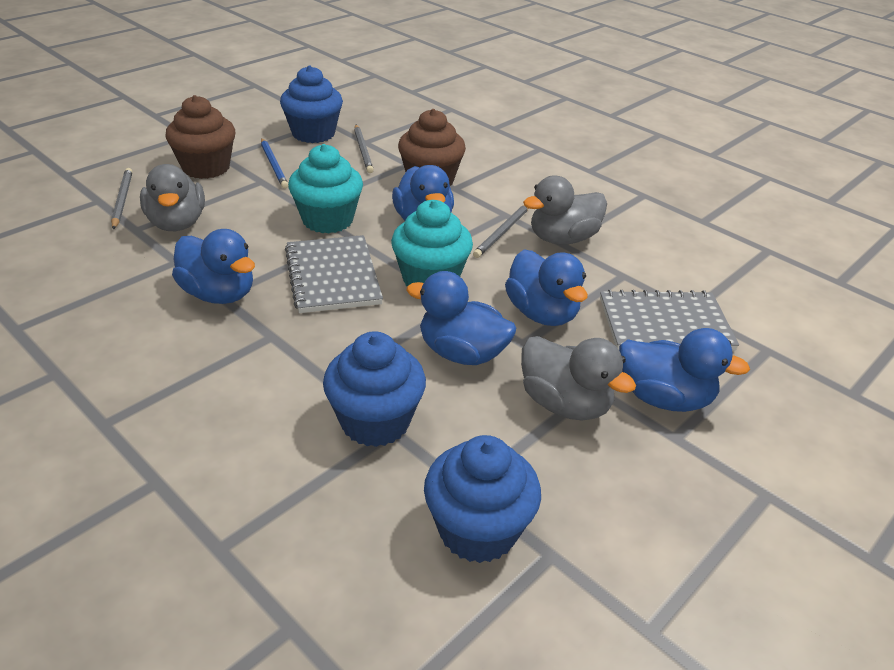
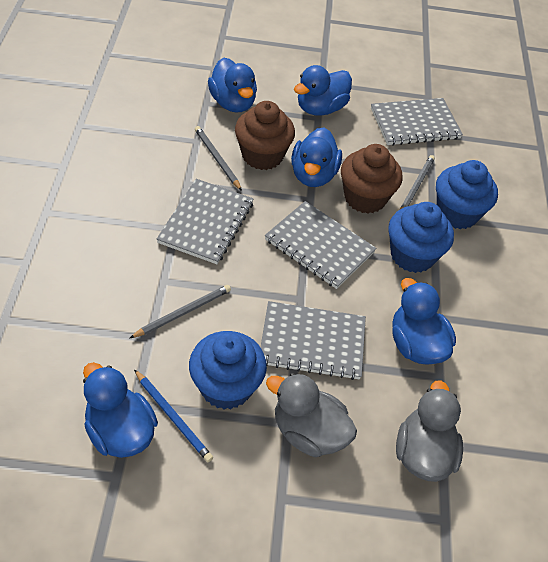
grey duck: 3 -> 2
grey notebook: 2 -> 4
turquoise cupcake: 2 -> 0

